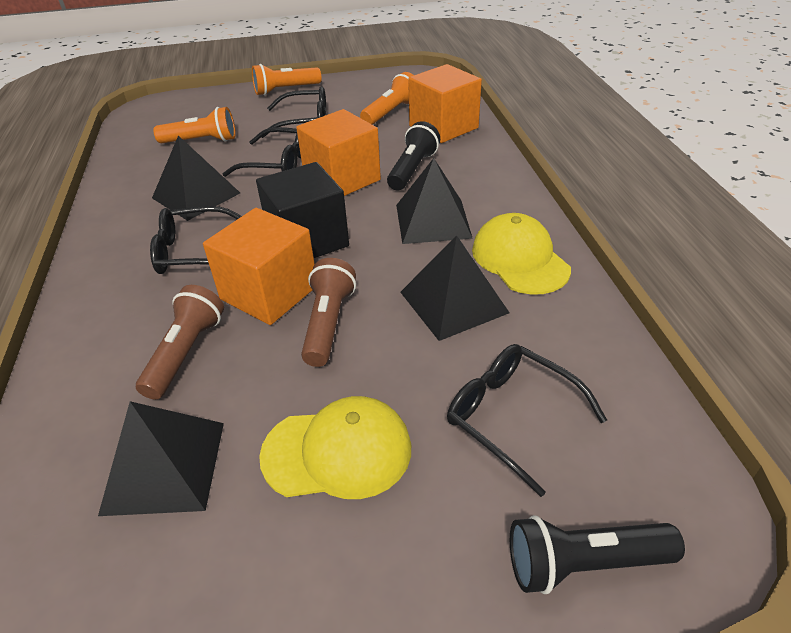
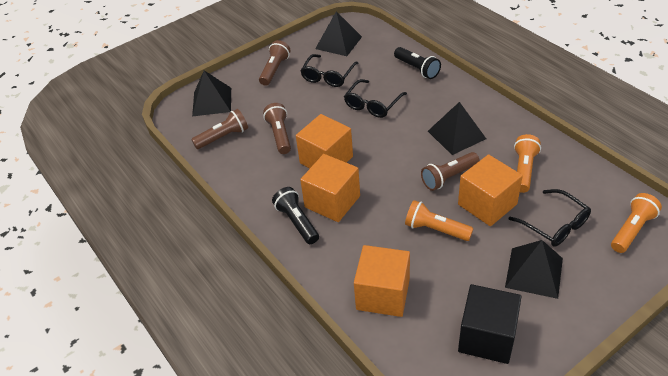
black glasses: 4 -> 3
brown flashlight: 2 -> 4
orange cube: 3 -> 4
yellow cap: 2 -> 0

